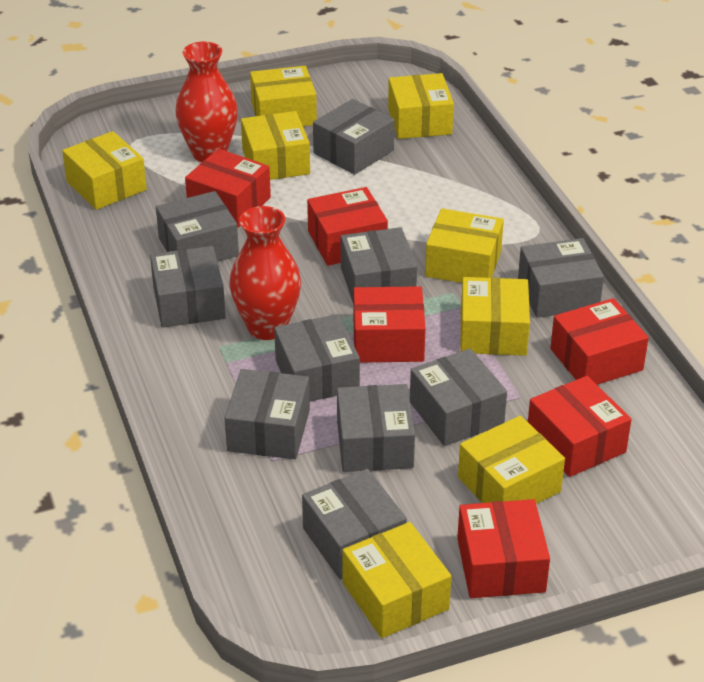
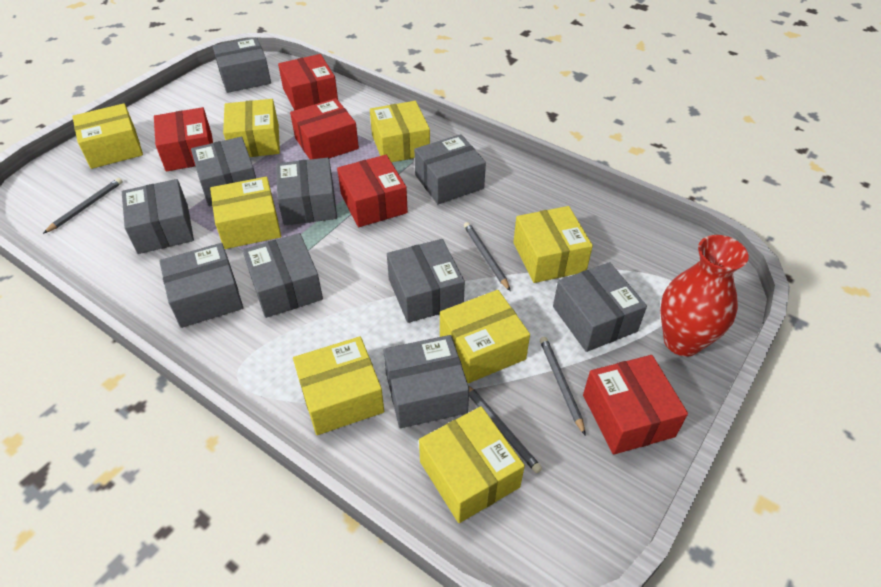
grey pencil: 0 -> 4
red box: 6 -> 5
red vase: 2 -> 1

